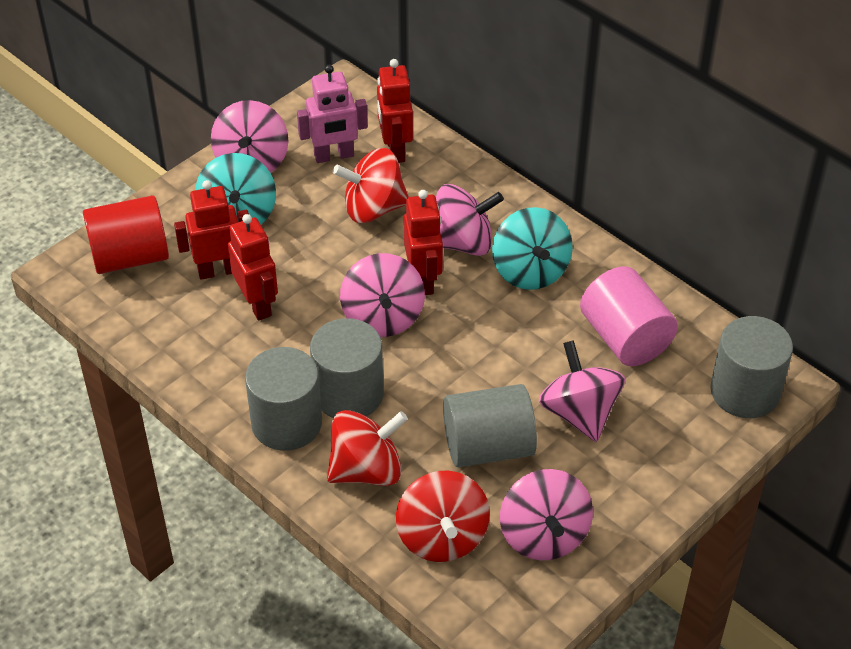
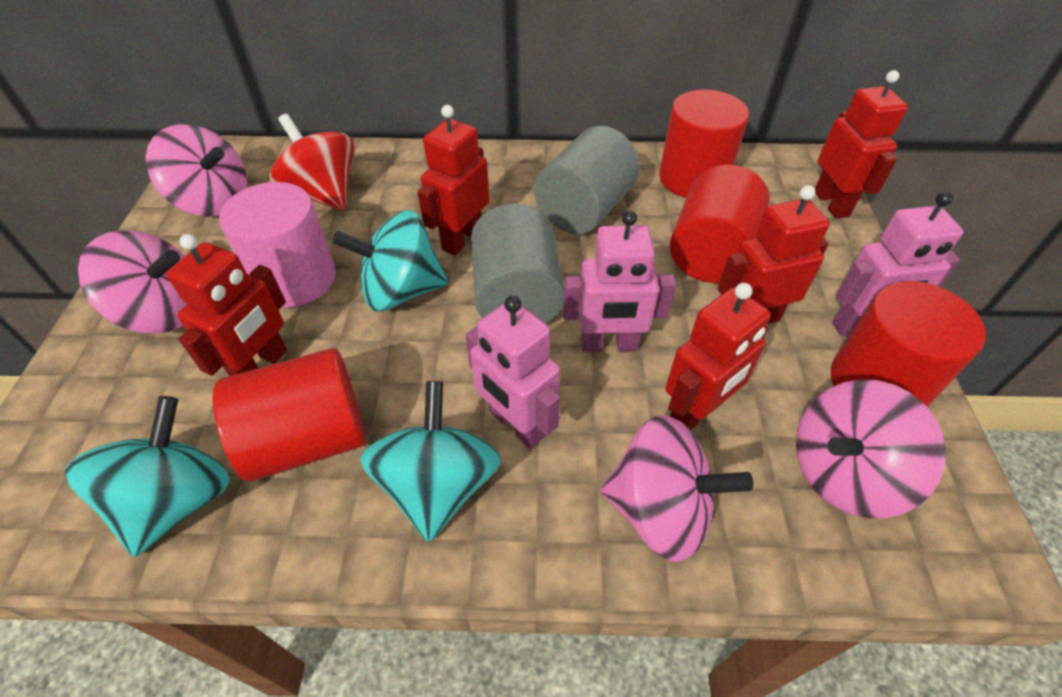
grey cylinder: 4 -> 2
pink robot: 1 -> 3
pink spinning top: 5 -> 4
red cylinder: 1 -> 4
red robot: 4 -> 5
red spinning top: 3 -> 1
turquoise spinning top: 2 -> 3

